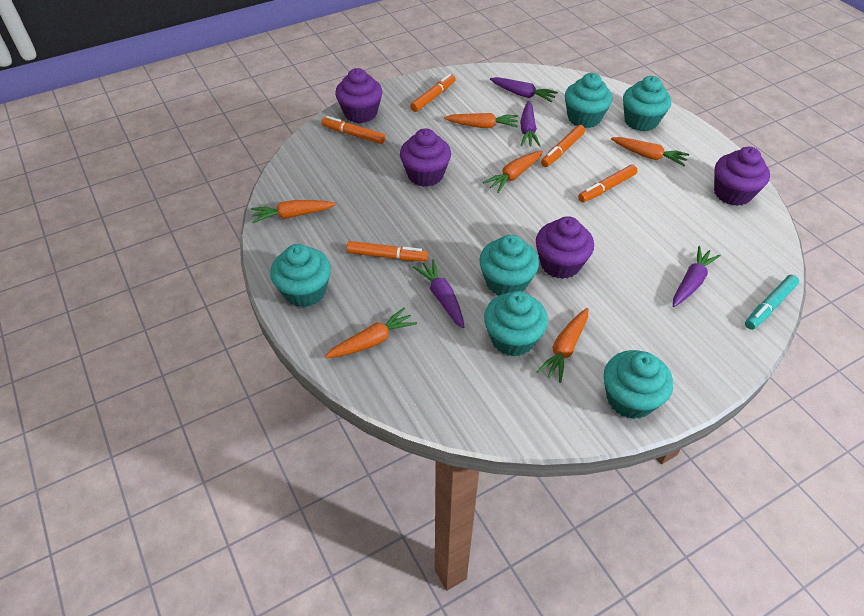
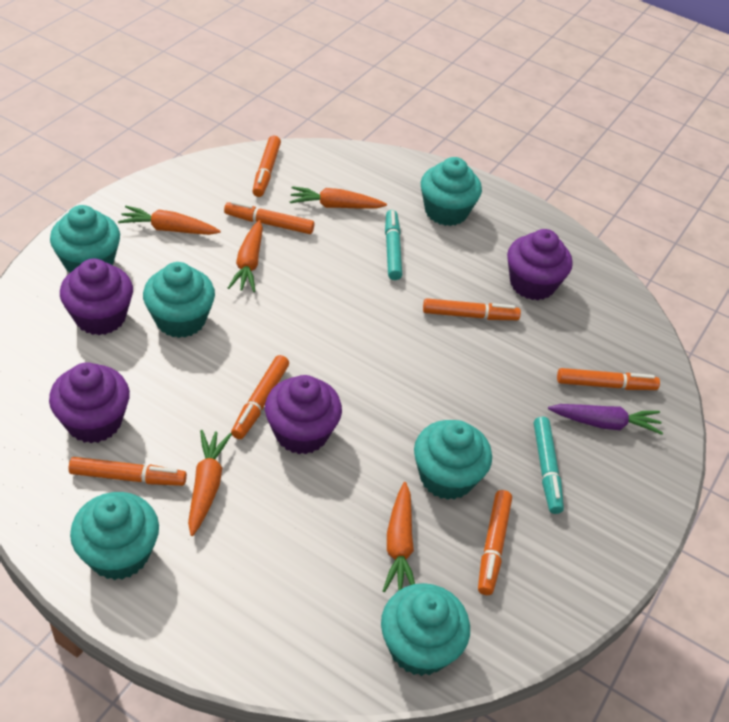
orange carrot: 6 -> 5
orange marker: 5 -> 7
purple carrot: 4 -> 1
turquoise marker: 1 -> 2

